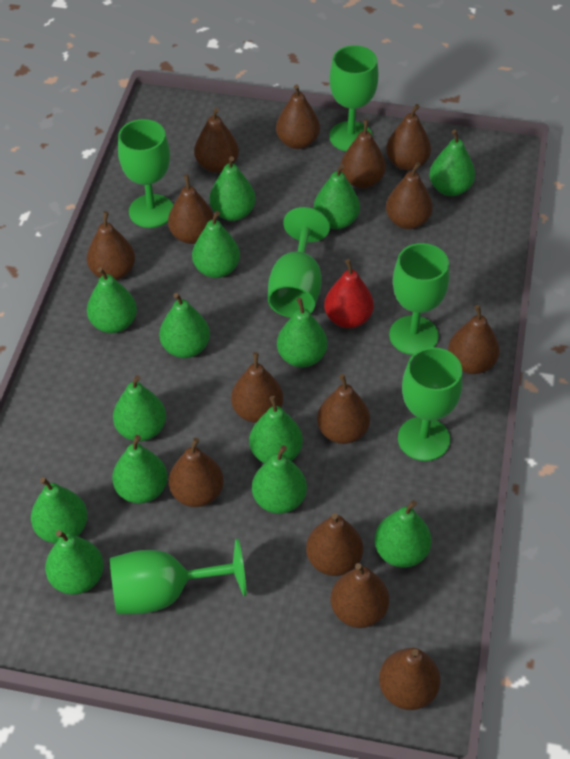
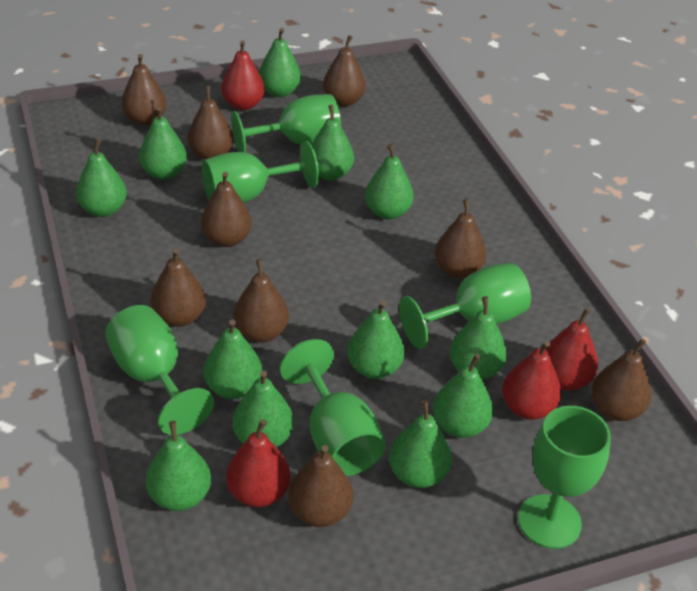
brown pear: 14 -> 9
green pear: 14 -> 12
red pear: 1 -> 4

